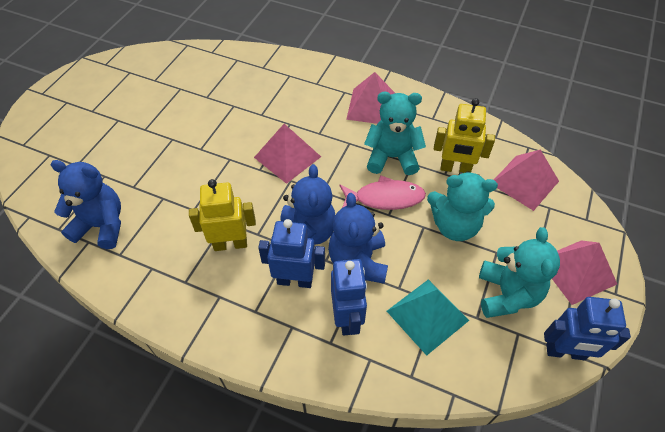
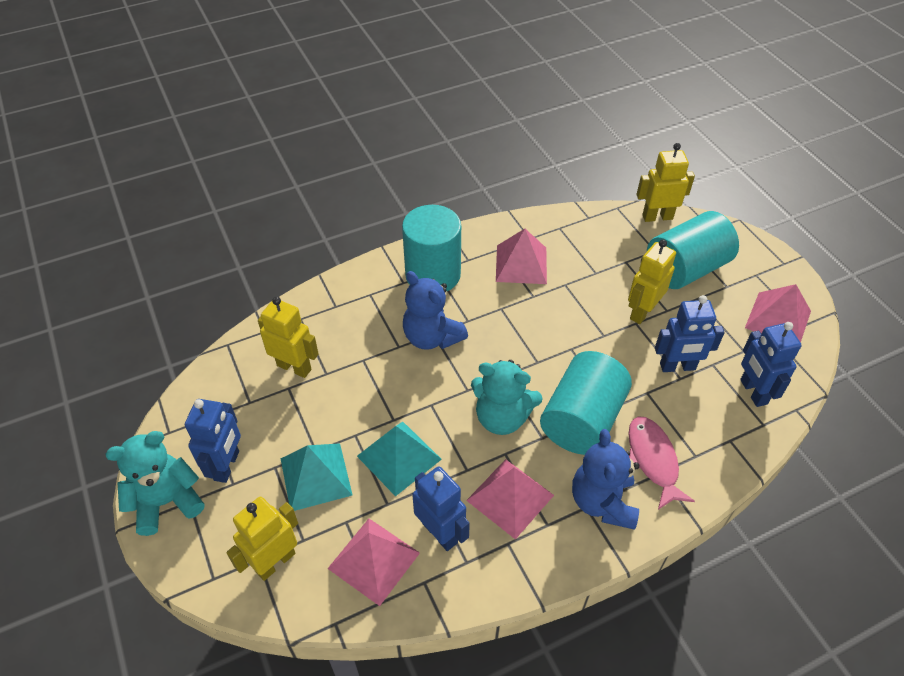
blue robot: 3 -> 4
blue teddy bear: 3 -> 2
turquoise cylinder: 0 -> 3
turquoise pyramid: 1 -> 2
turquoise teddy bear: 3 -> 2
yellow robot: 2 -> 4

